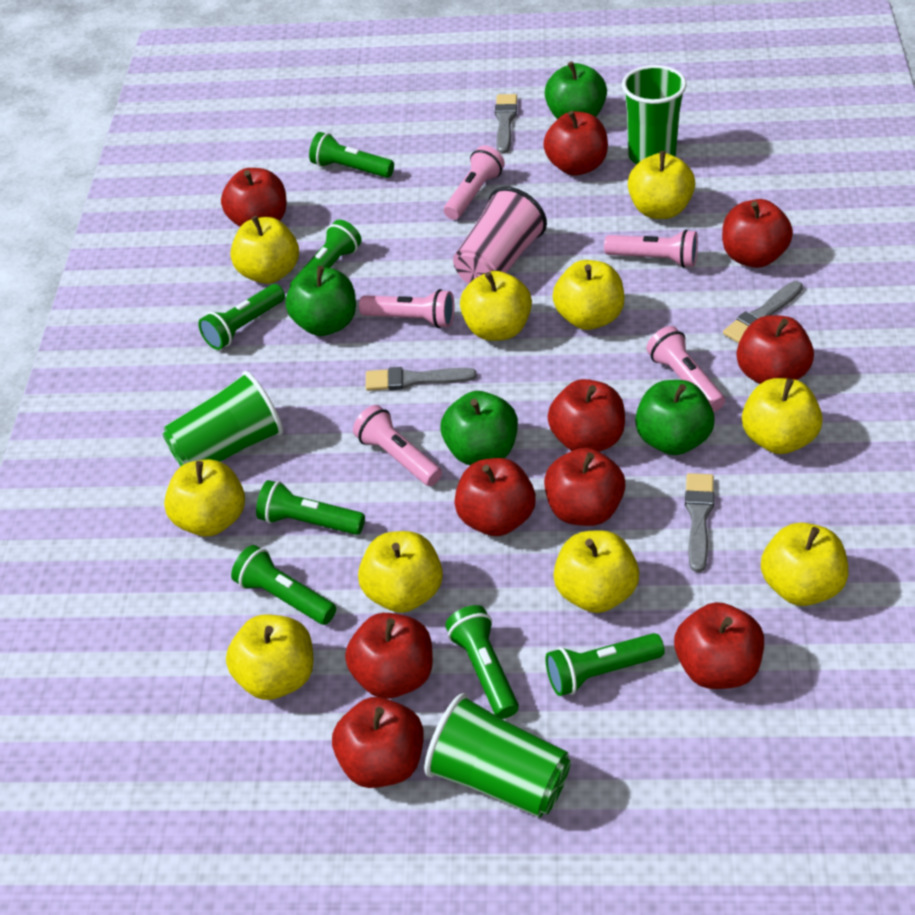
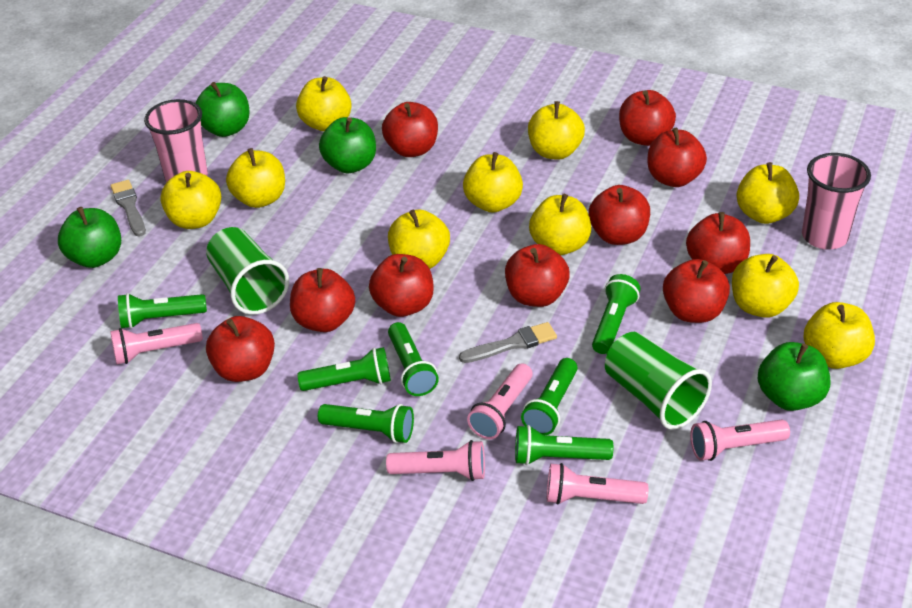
green cup: 3 -> 2
grey brush: 4 -> 2
pink cup: 1 -> 2

